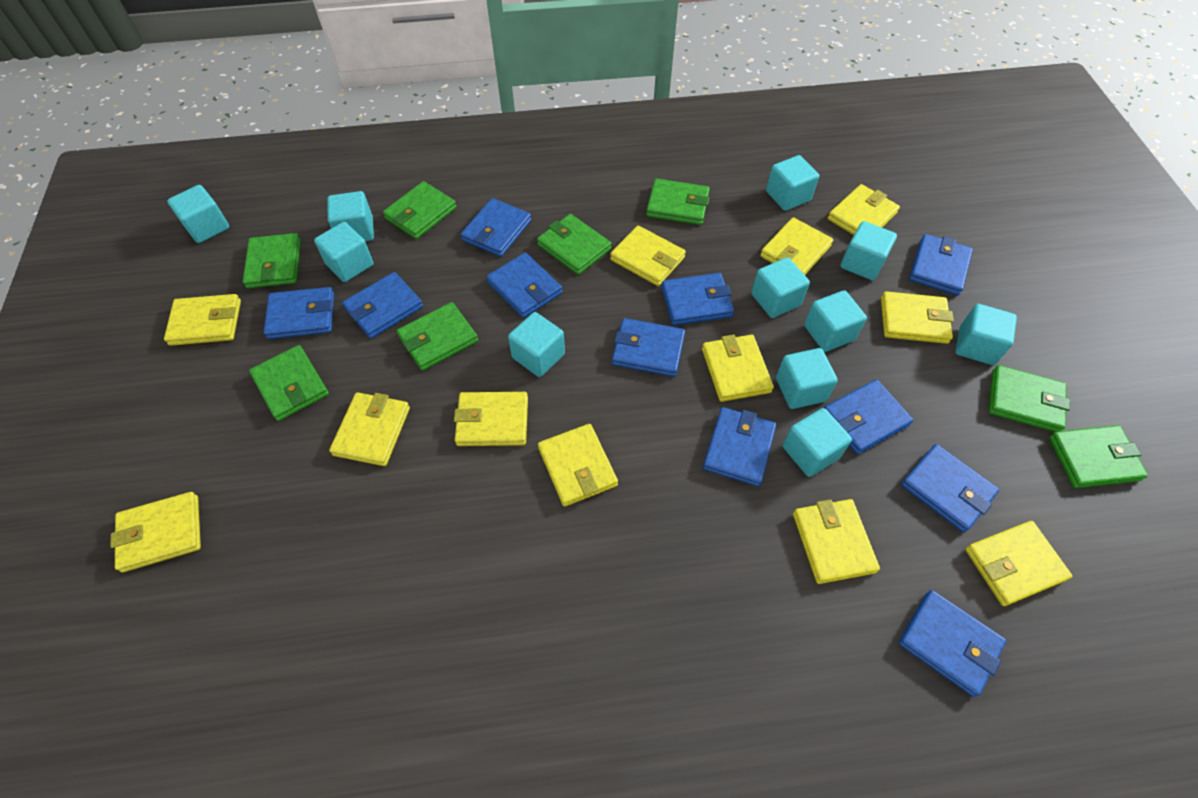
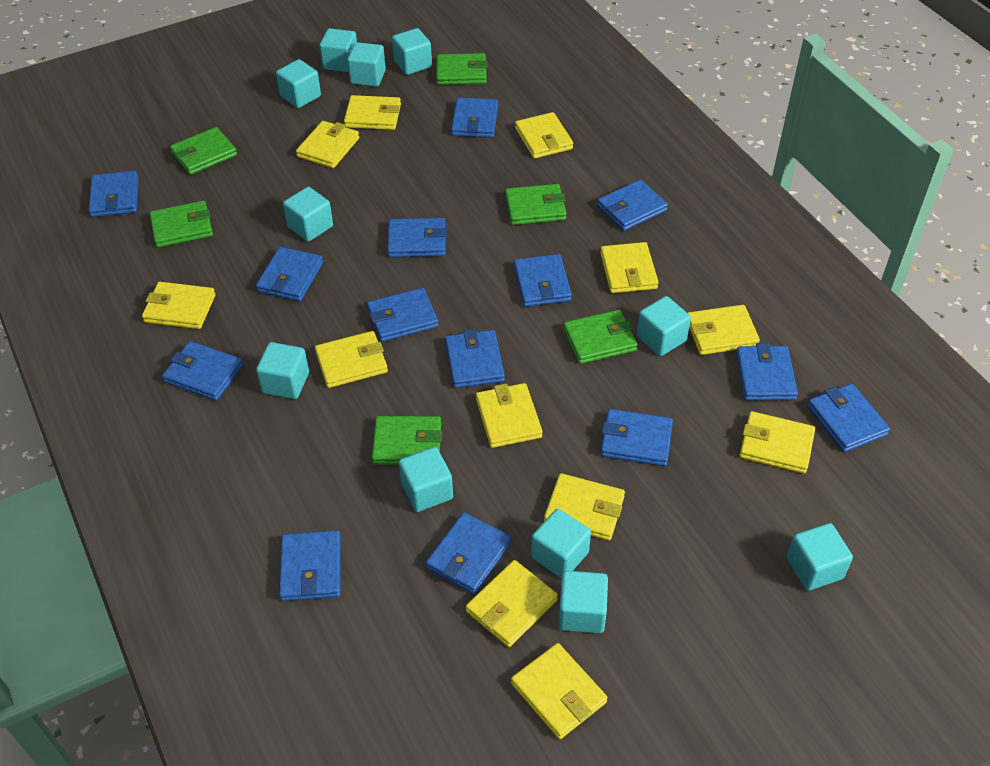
blue wallet: 11 -> 14
green wallet: 8 -> 6

